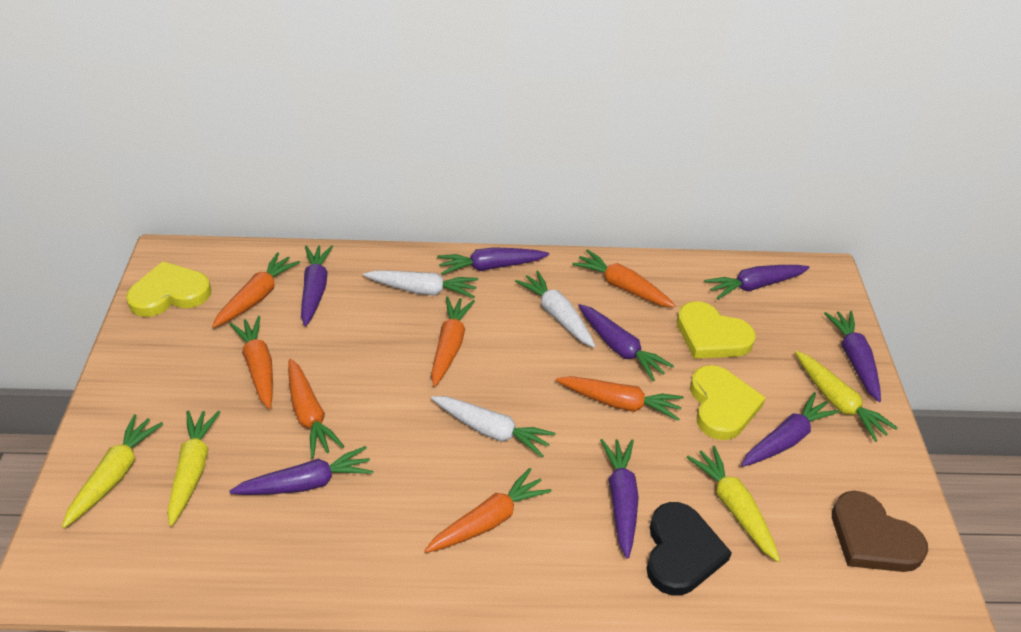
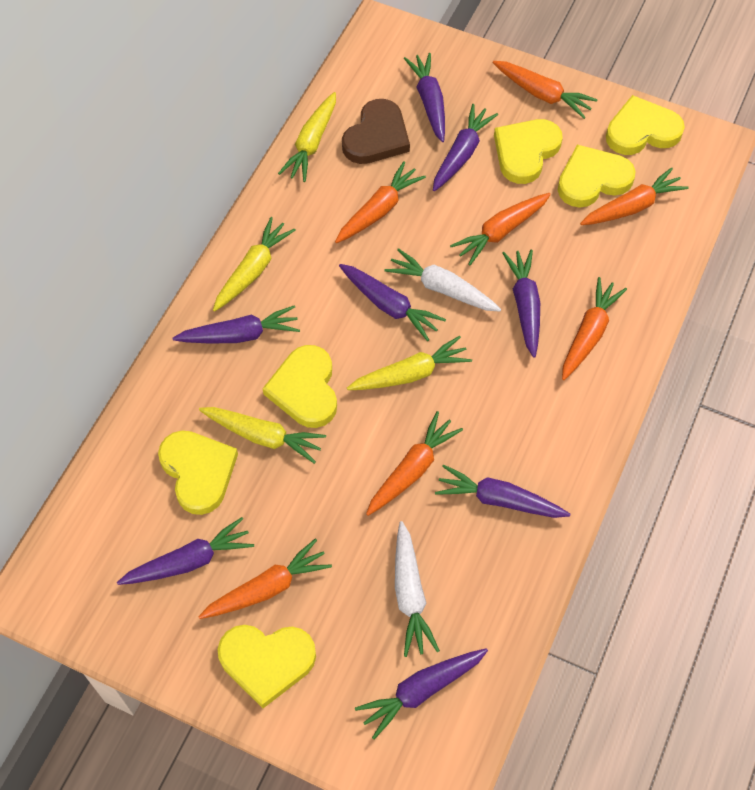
black heart: 1 -> 0
white carrot: 3 -> 2
yellow heart: 3 -> 6

